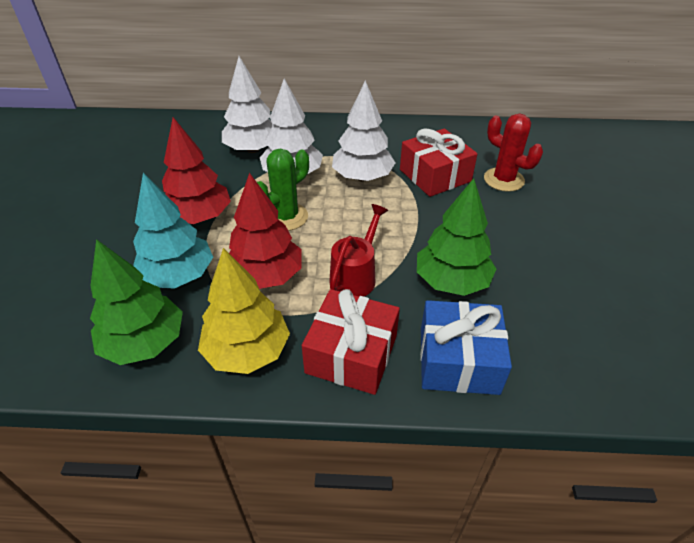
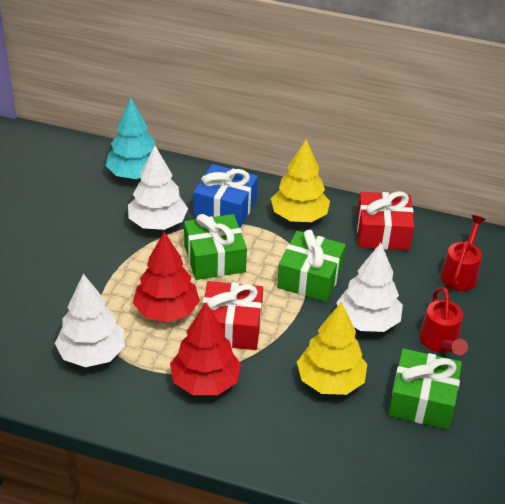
green cactus: 1 -> 0
green gift: 0 -> 3
green tree: 2 -> 0
red cactus: 1 -> 0
red watering can: 1 -> 2
yellow tree: 1 -> 2

